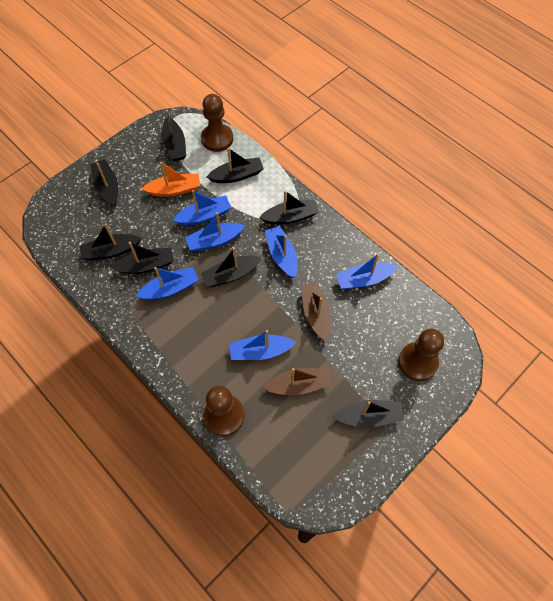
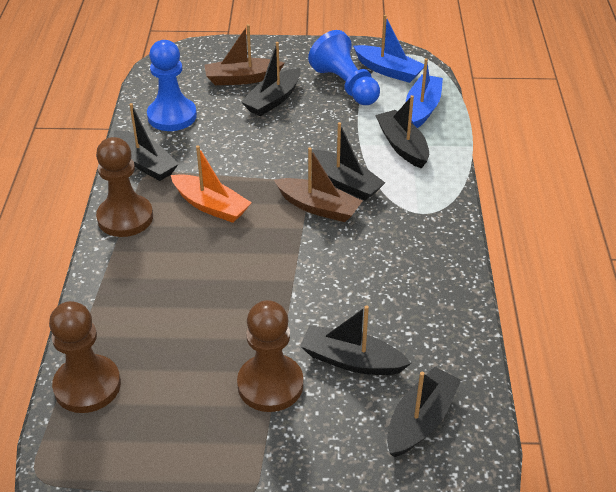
black boat: 8 -> 6
blue boat: 6 -> 2
blue pawn: 0 -> 2

